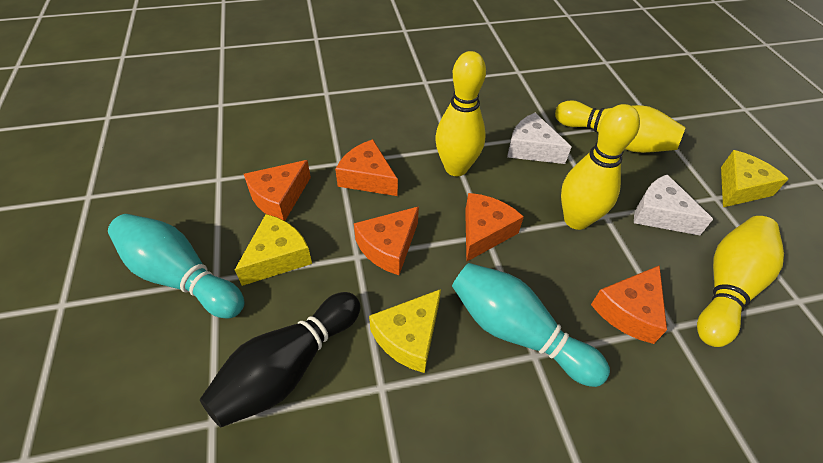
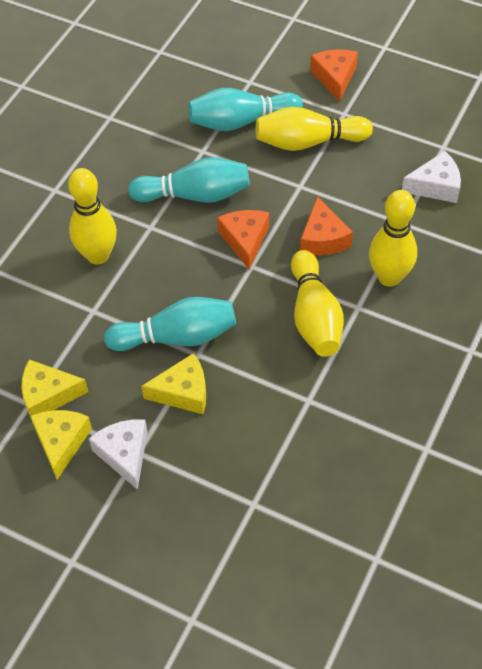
black bowling pin: 1 -> 0
orange cheese: 5 -> 3
turquoise bowling pin: 2 -> 3

